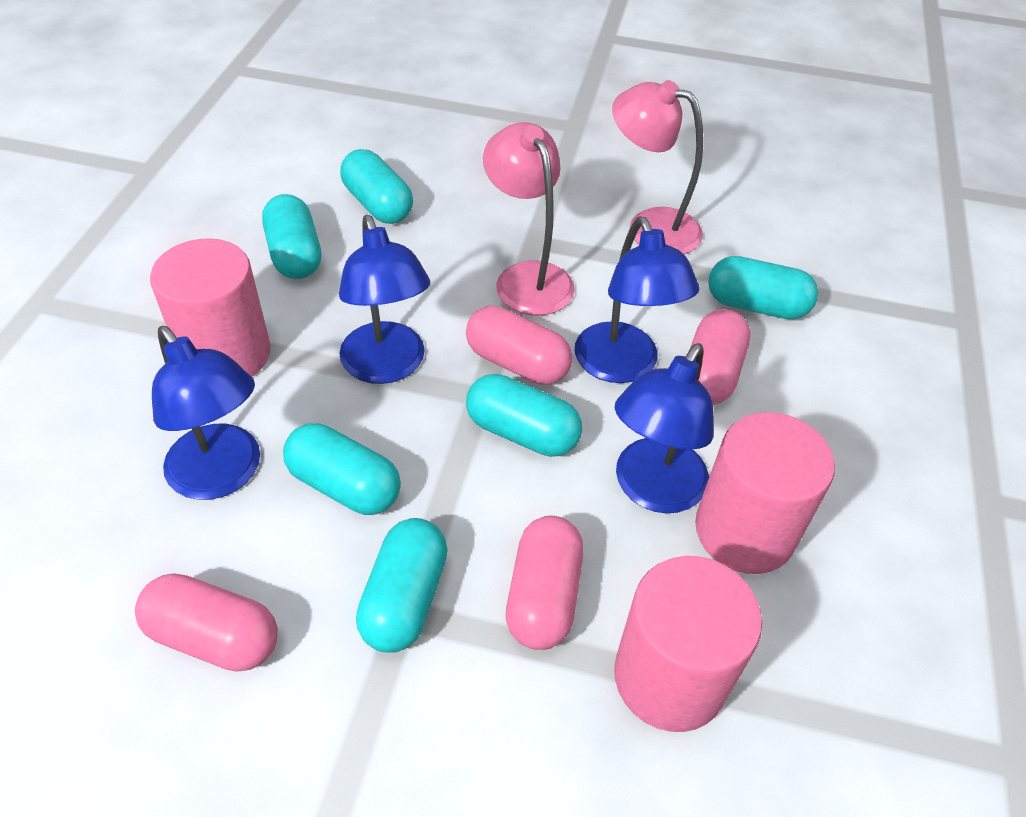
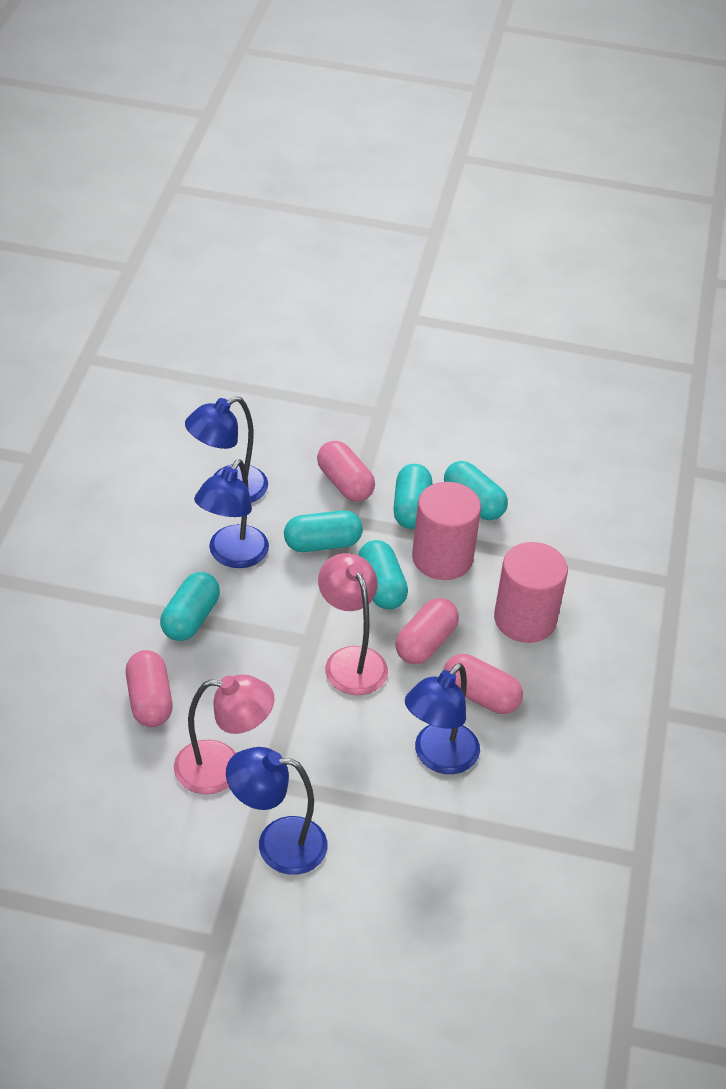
pink cylinder: 3 -> 2
turquoise capsule: 6 -> 5

